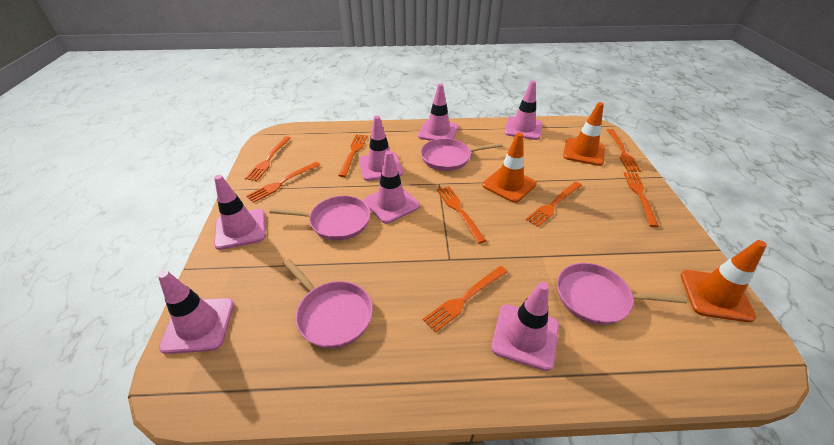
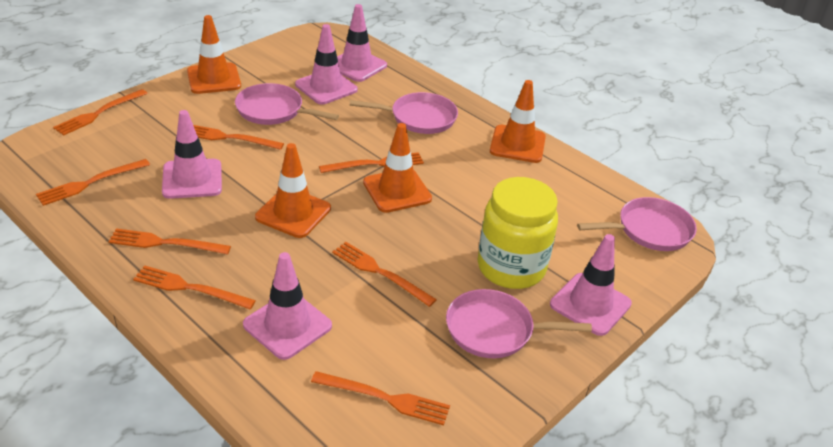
orange traffic cone: 3 -> 4
pink traffic cone: 7 -> 5
yellow jar: 0 -> 1

